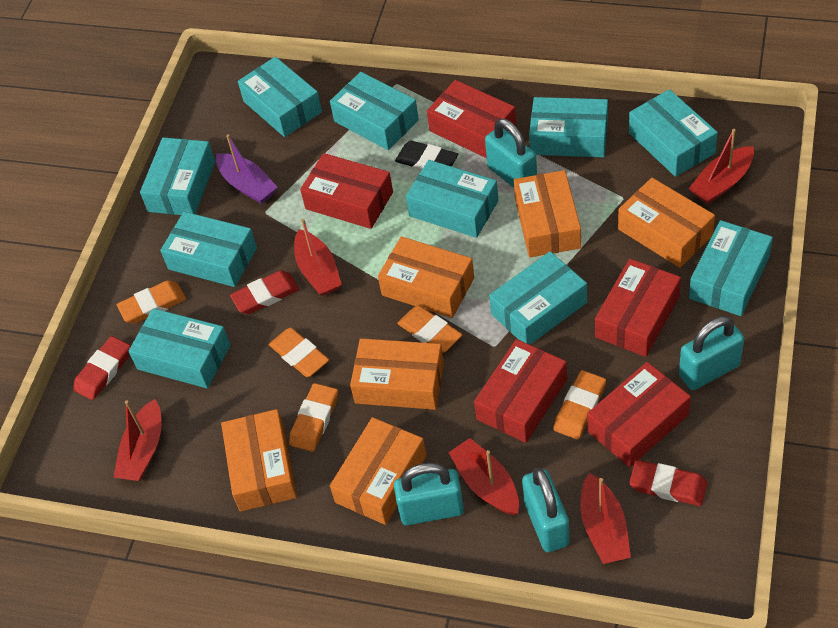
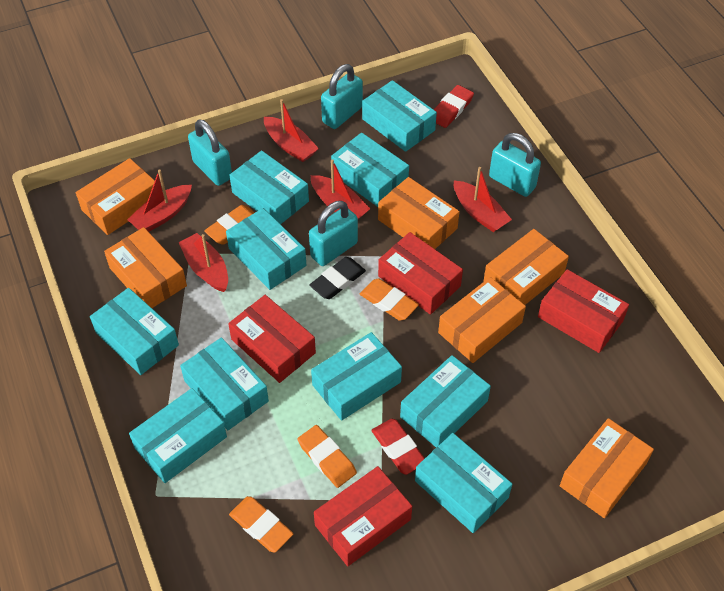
orange eraser: 5 -> 4
purple boat: 1 -> 0
red box: 5 -> 4
red eraser: 3 -> 2

